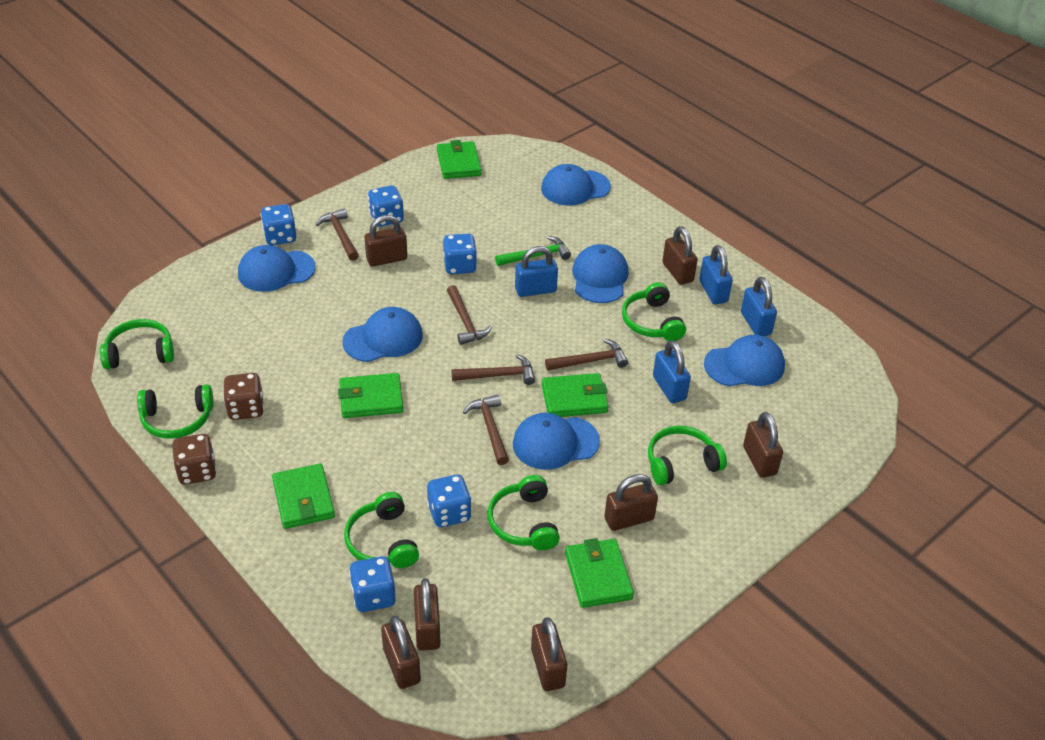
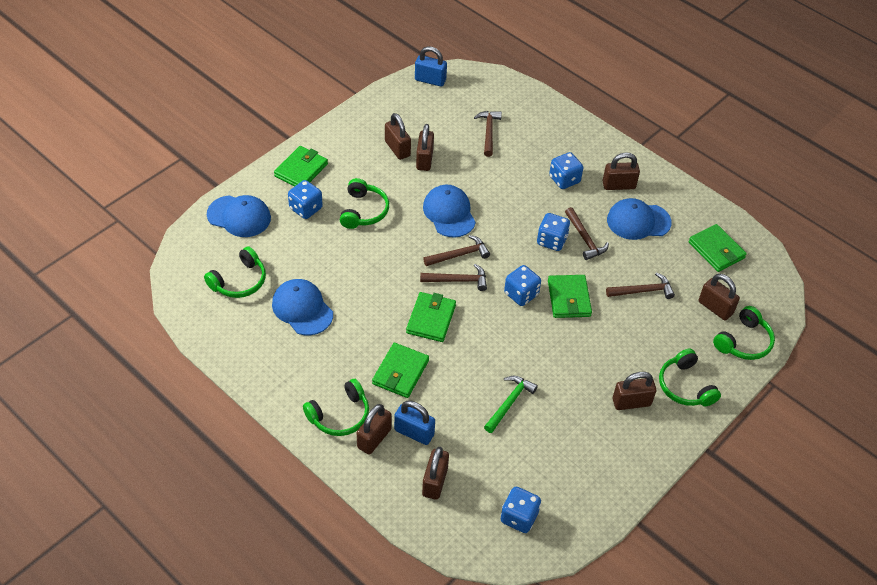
blue cap: 6 -> 4
blue padlock: 4 -> 2
brown dice: 2 -> 0
green headphones: 6 -> 5

